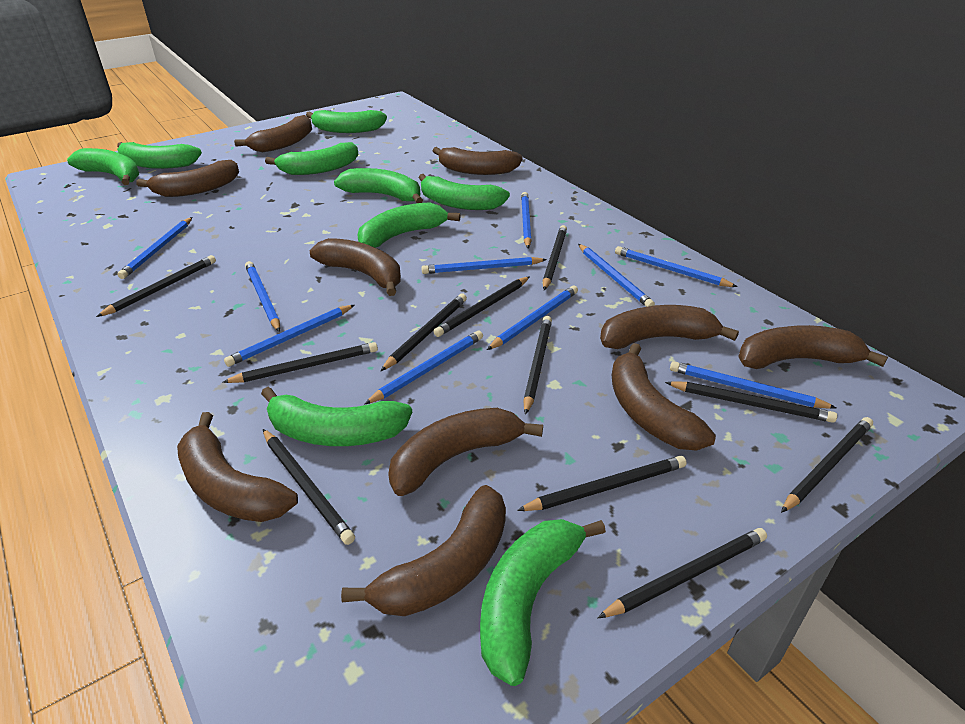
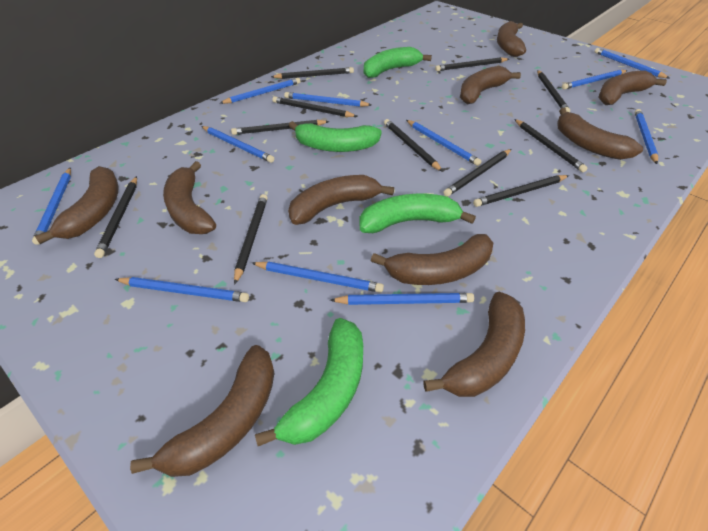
blue pencil: 10 -> 11
green banana: 9 -> 4

